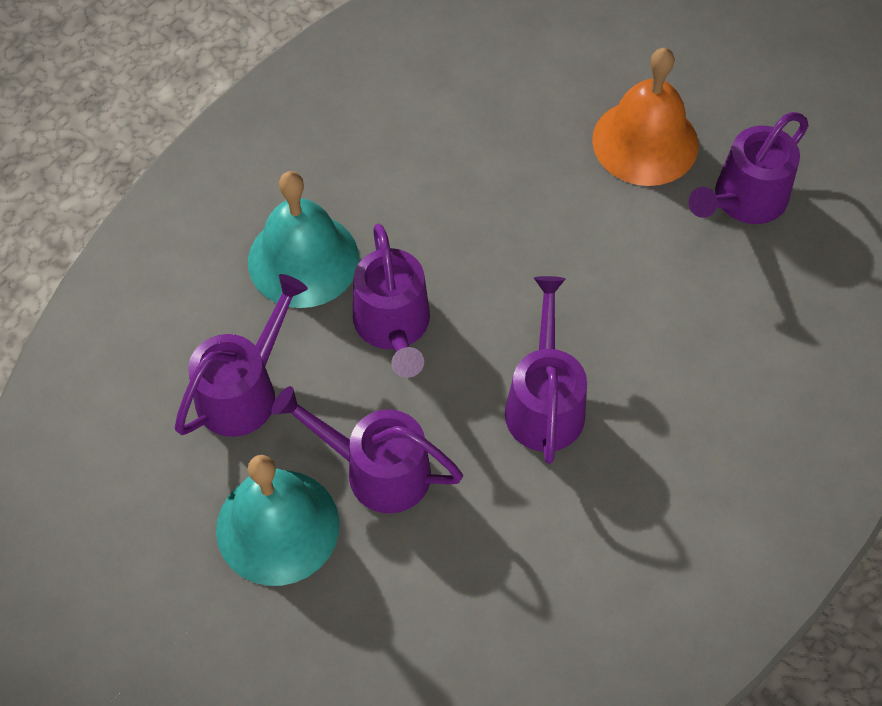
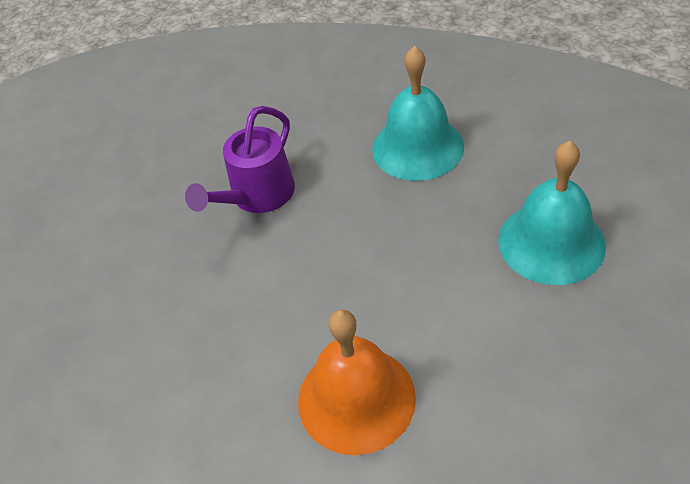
purple watering can: 5 -> 1

